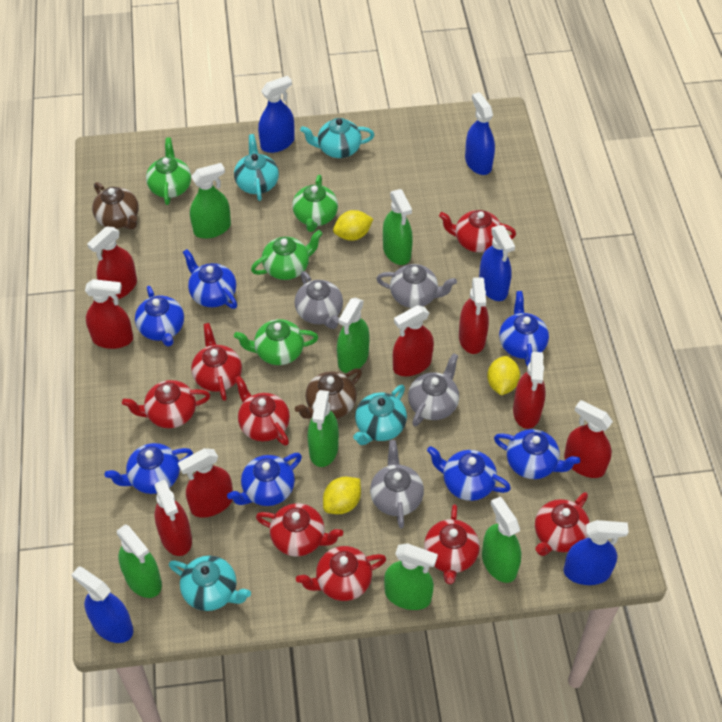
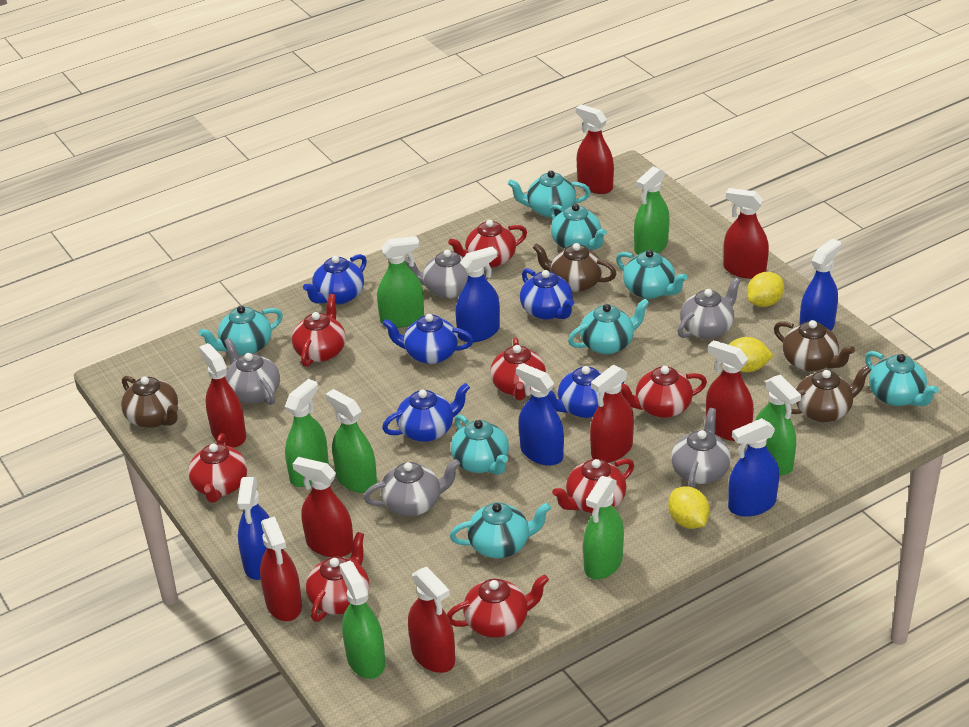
blue teapot: 7 -> 5
brown teapot: 2 -> 4
green teapot: 4 -> 0
grey teapot: 4 -> 5
turquoise teapot: 4 -> 8

